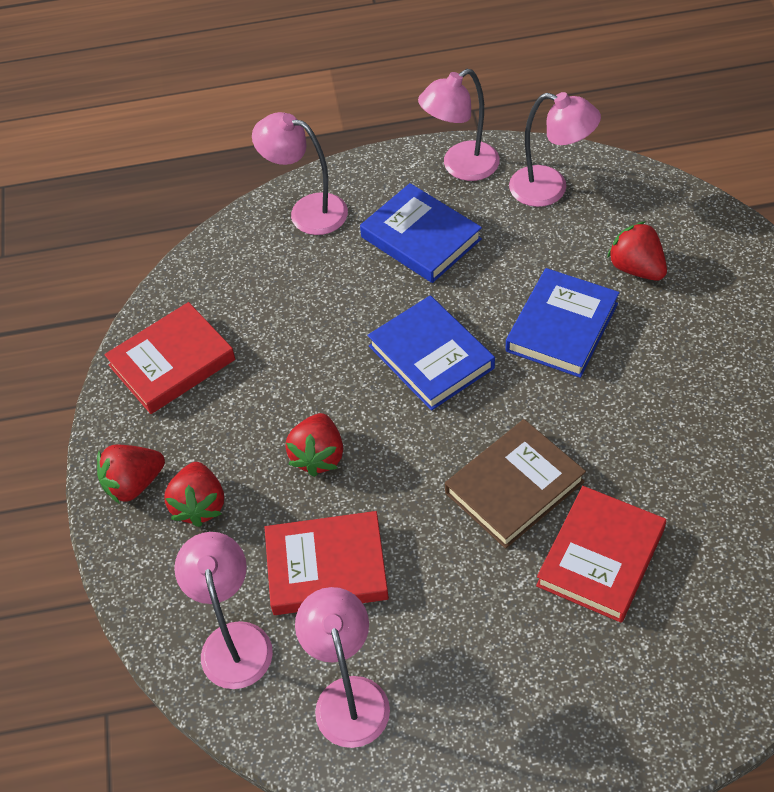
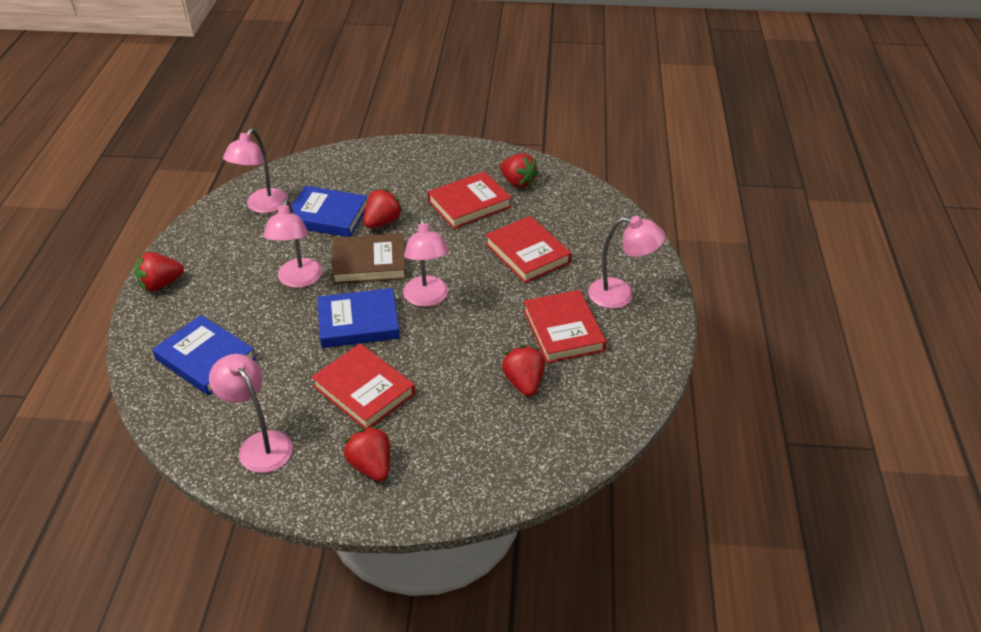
red book: 3 -> 4
red strawberry: 4 -> 5

